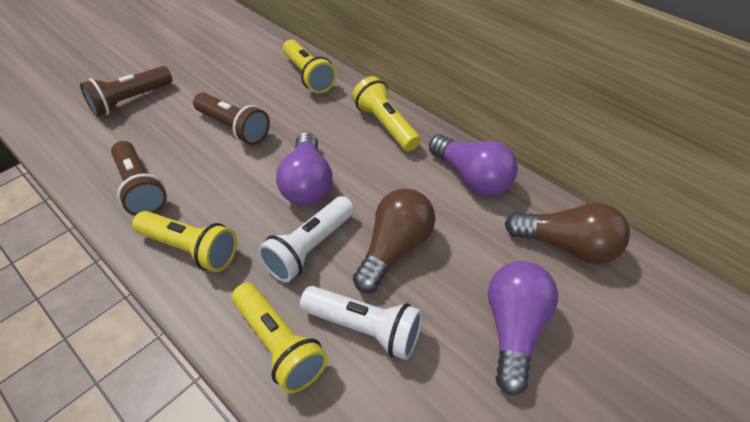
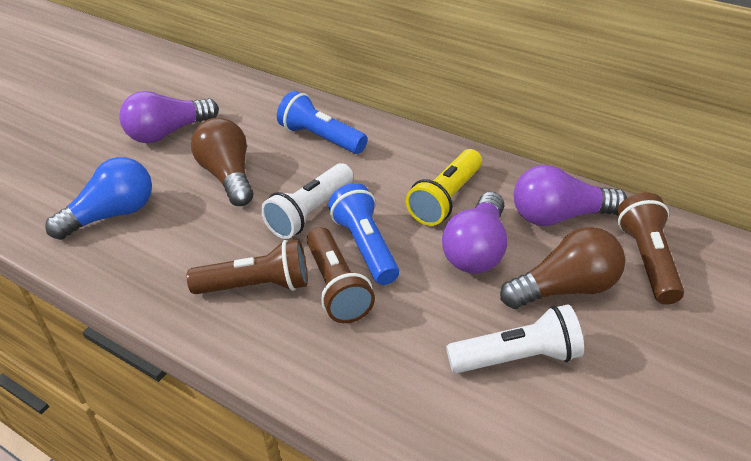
blue flashlight: 0 -> 2
blue light bulb: 0 -> 1
yellow flashlight: 4 -> 1

